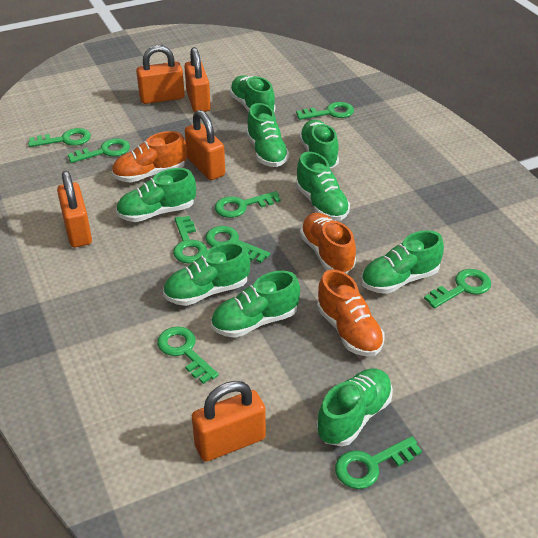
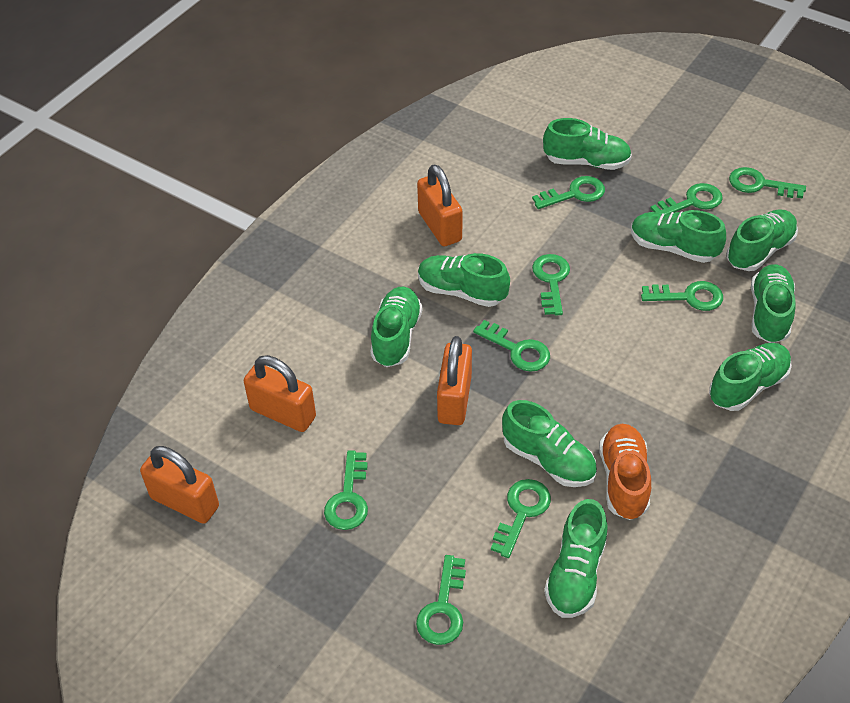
orange padlock: 5 -> 4
orange shoe: 3 -> 1

